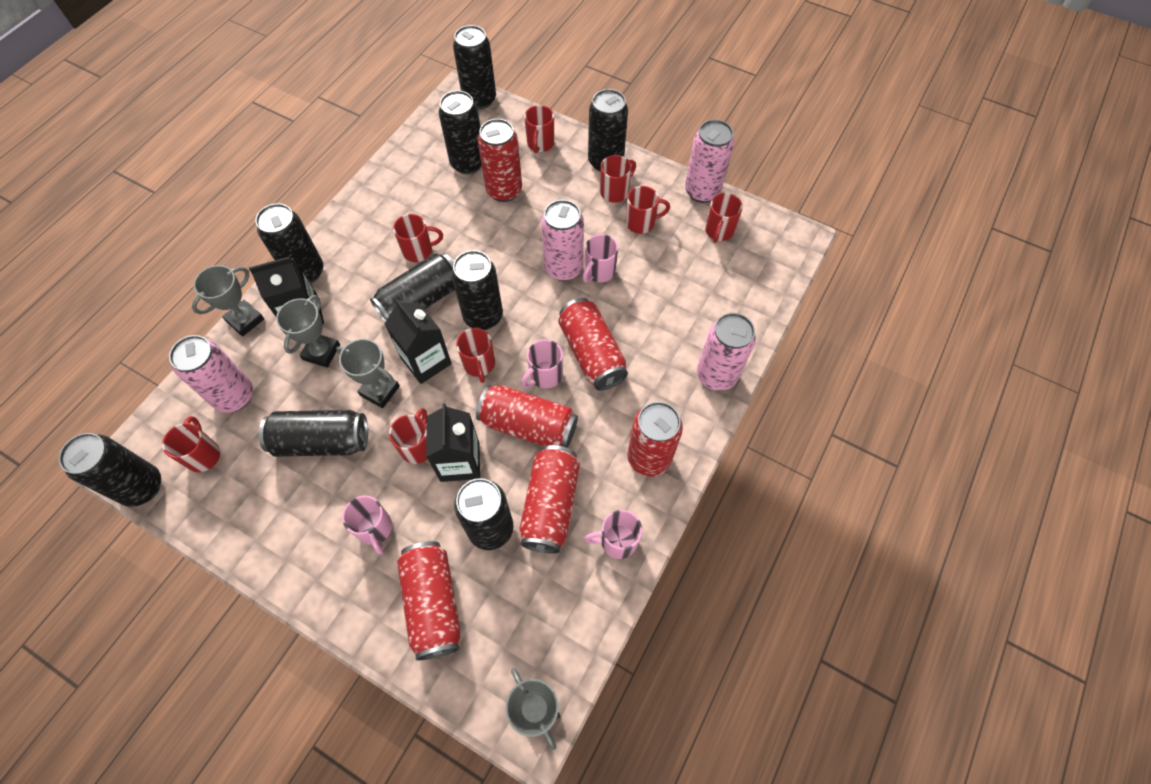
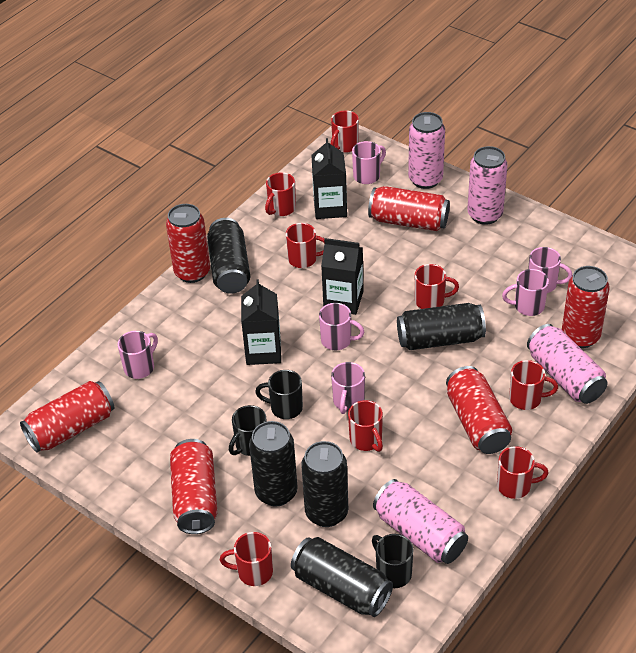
black can: 9 -> 5
black mug: 0 -> 3
grey trophy: 4 -> 0
pink mug: 4 -> 6

